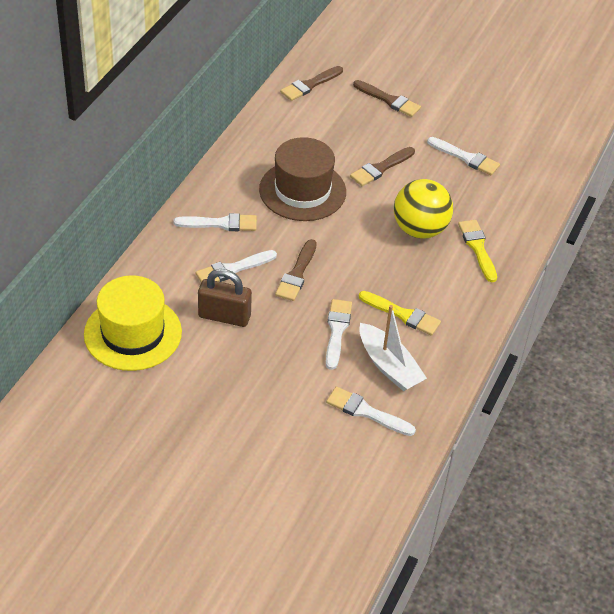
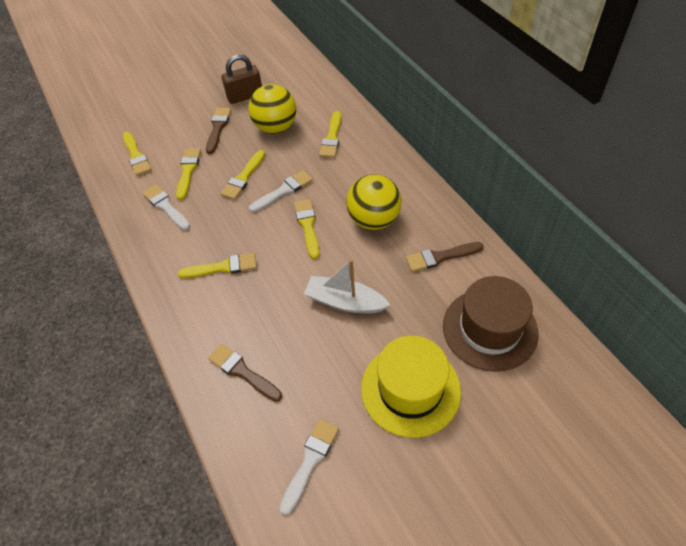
brown brush: 4 -> 3
white brush: 5 -> 3
yellow ball: 1 -> 2
yellow brush: 2 -> 6

